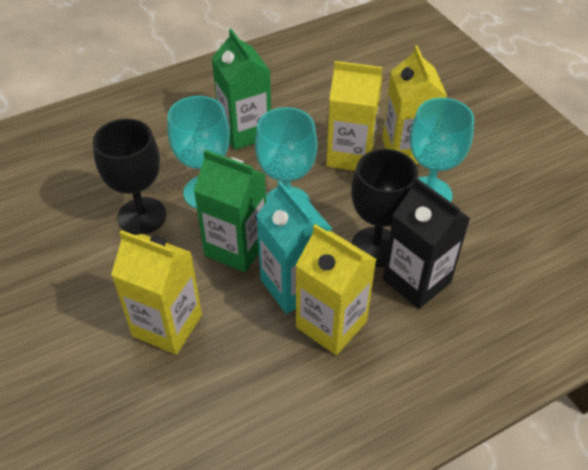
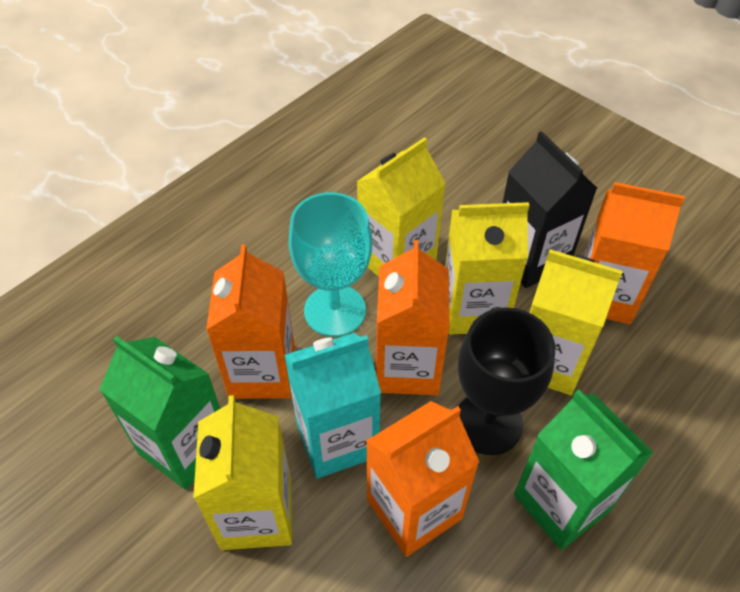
black goblet: 2 -> 1
orange carton: 0 -> 4
turquoise goblet: 3 -> 1

